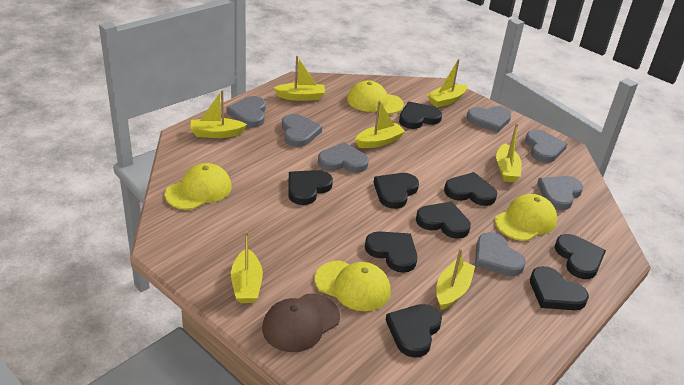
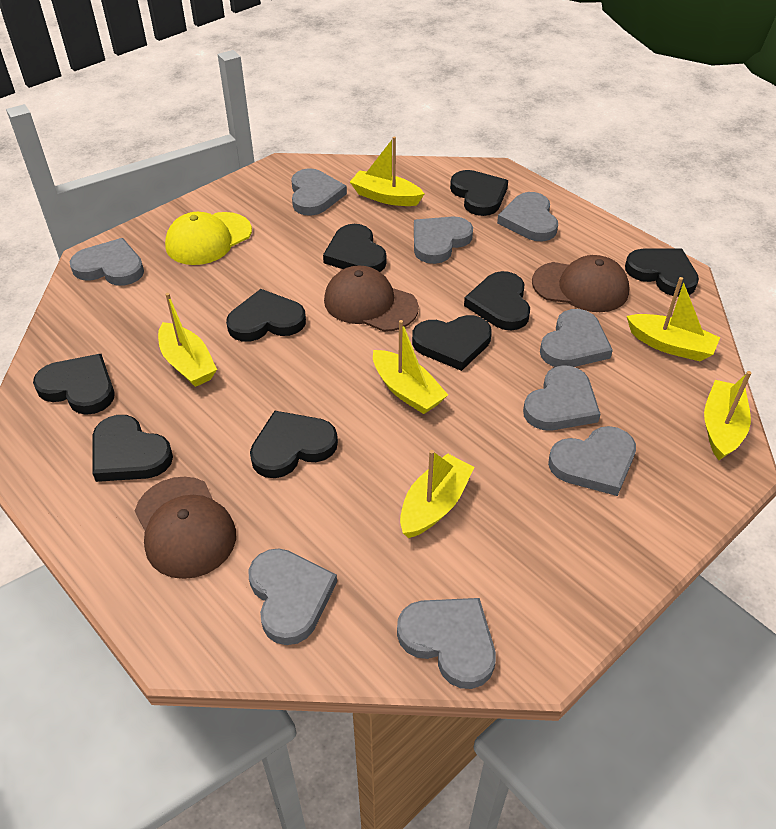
brown cap: 1 -> 3
grey heart: 7 -> 9
yellow boat: 7 -> 6
yellow cap: 4 -> 1

